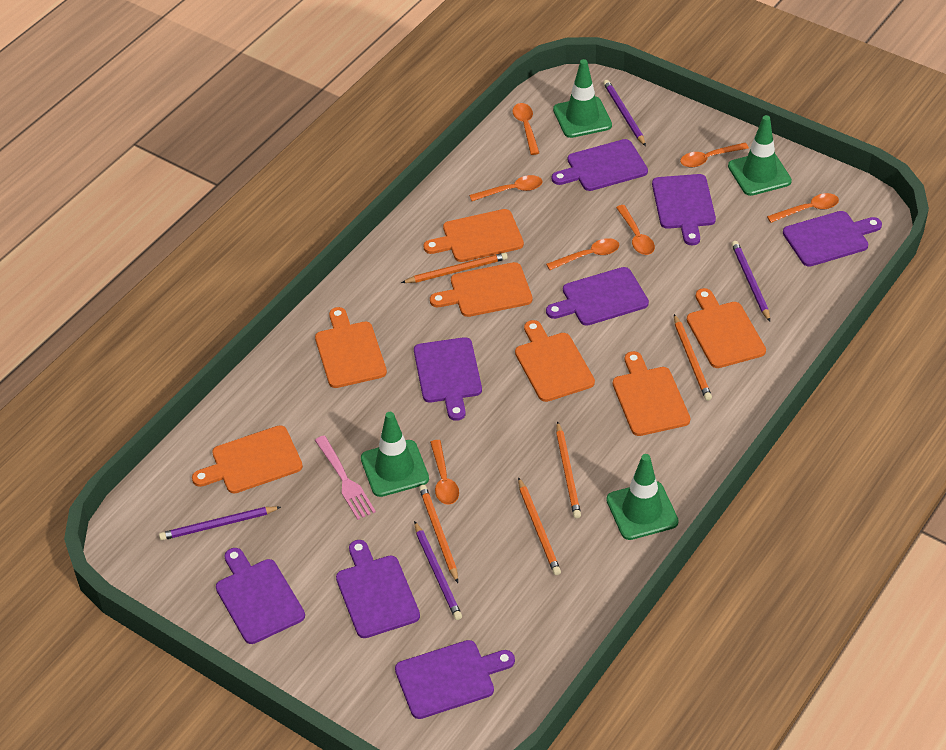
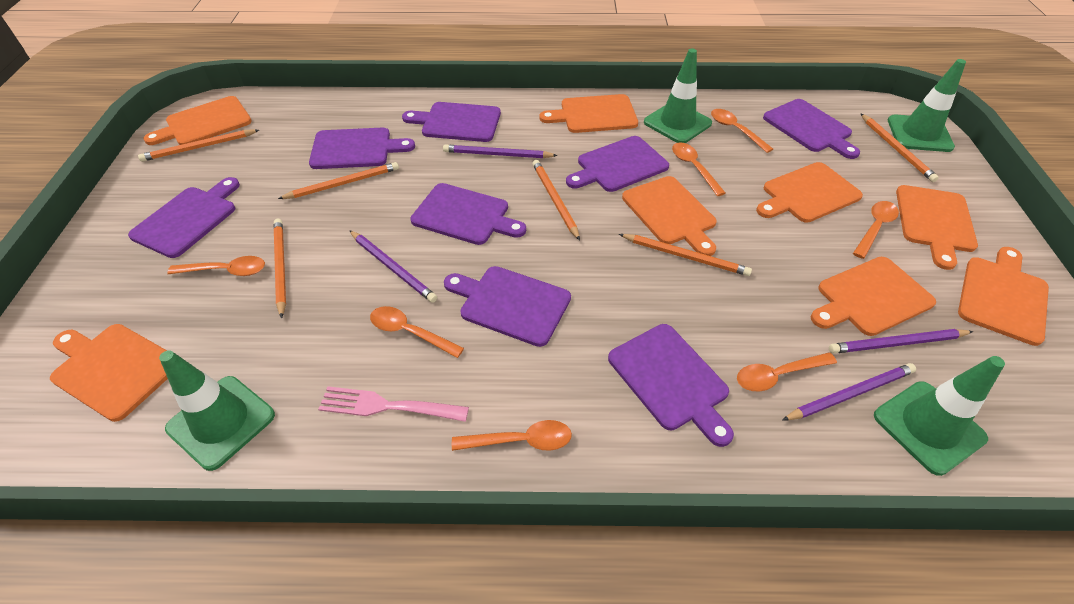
orange cutting board: 7 -> 8
orange pencil: 5 -> 6

